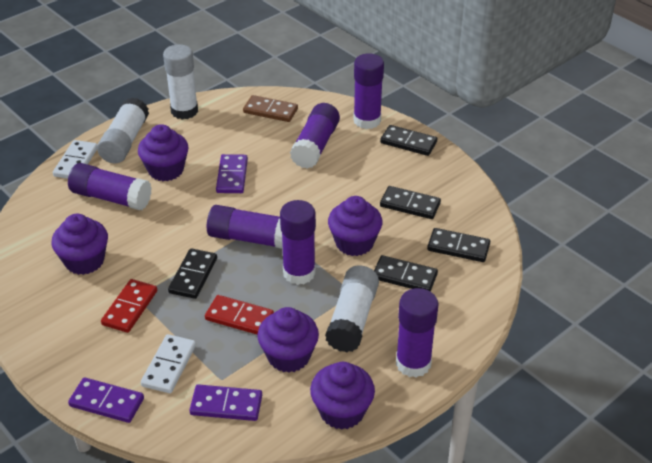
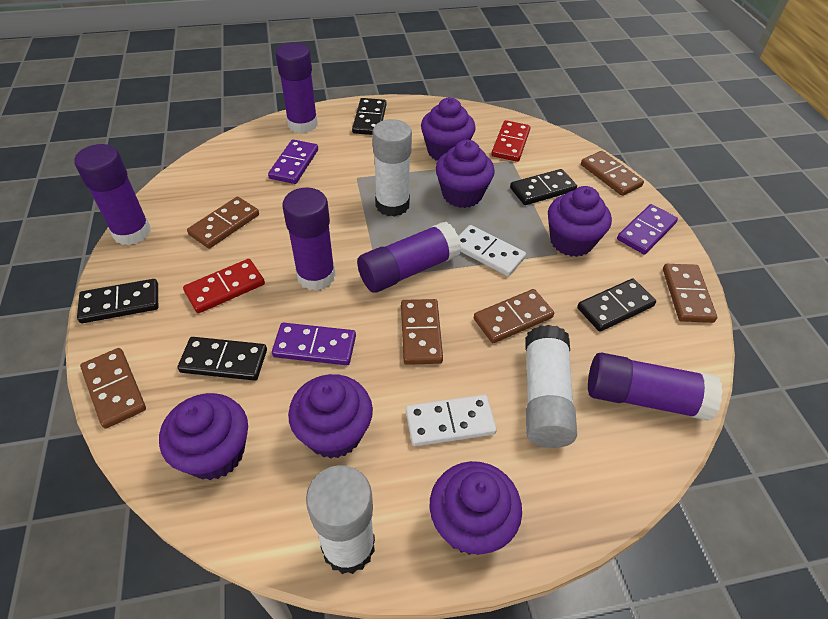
brown domino: 1 -> 6
purple cupcake: 5 -> 6
purple glue stick: 6 -> 5

